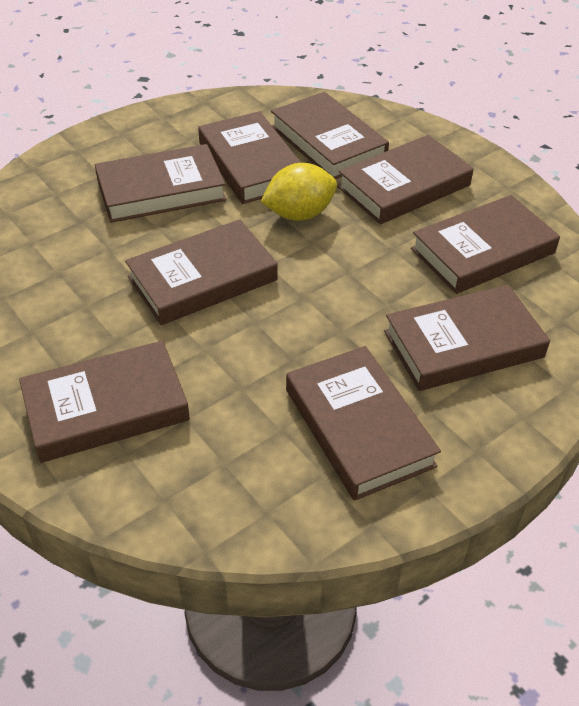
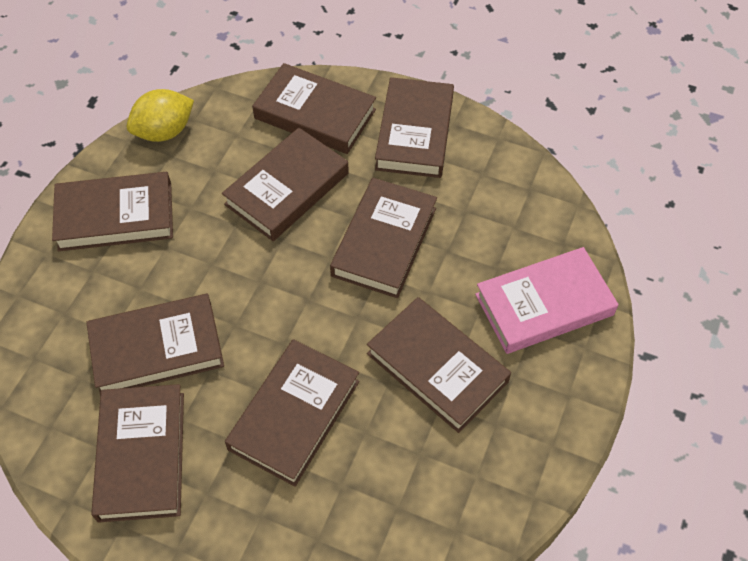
pink book: 0 -> 1

